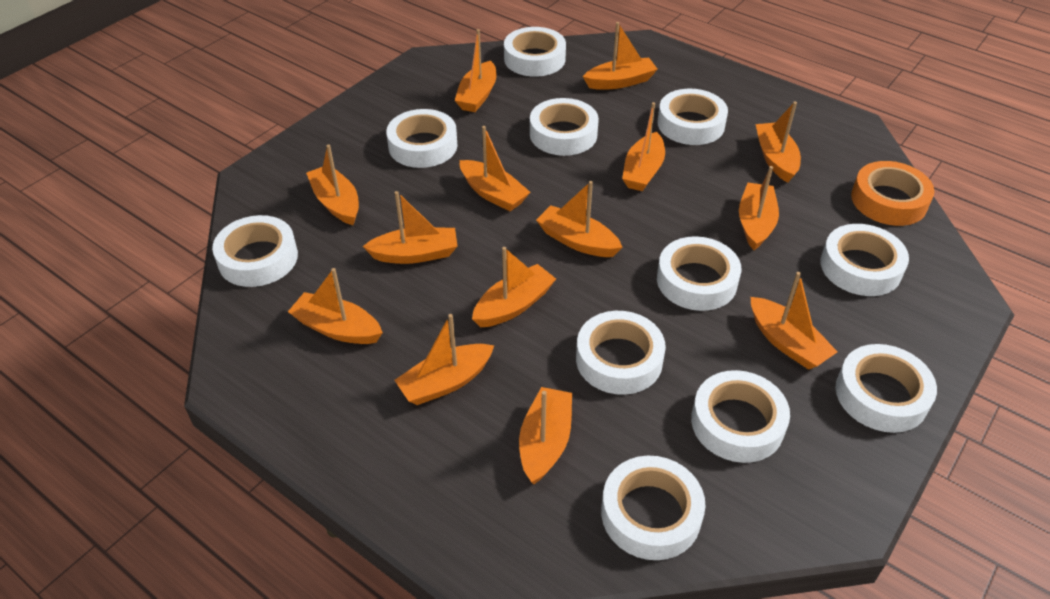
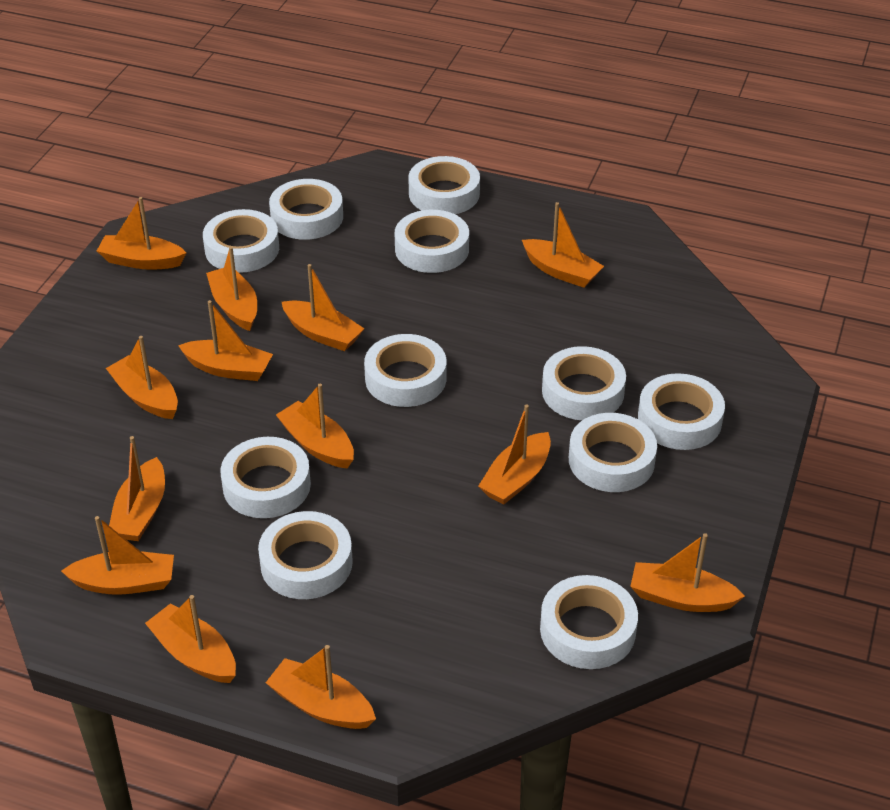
orange boat: 14 -> 13
orange tape: 1 -> 0

